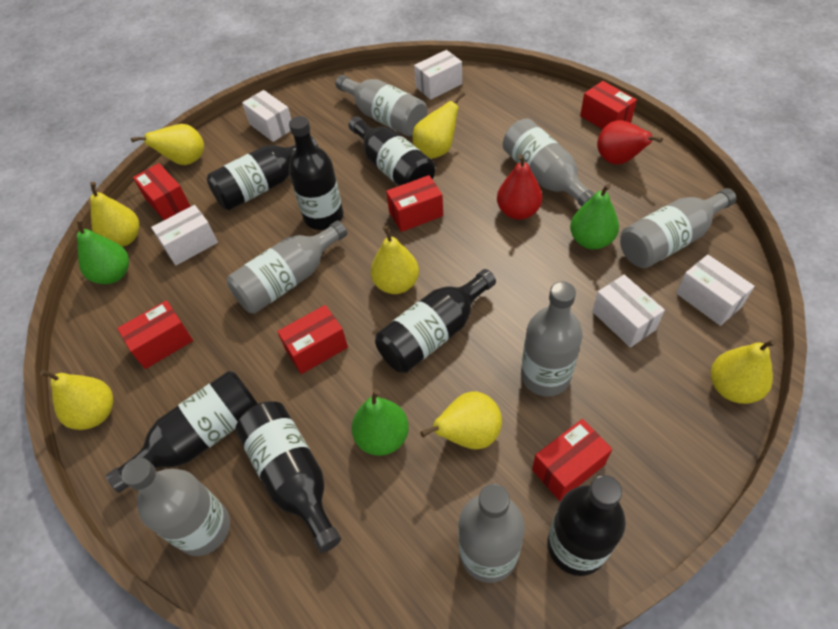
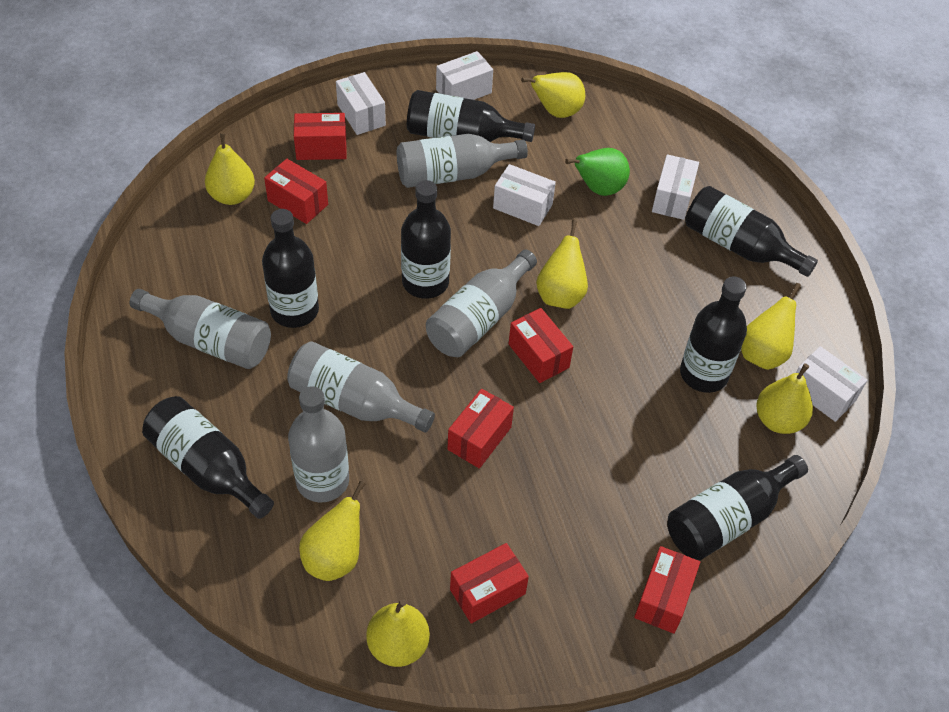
green pear: 3 -> 1
grey bottle: 7 -> 5
red pear: 2 -> 0

